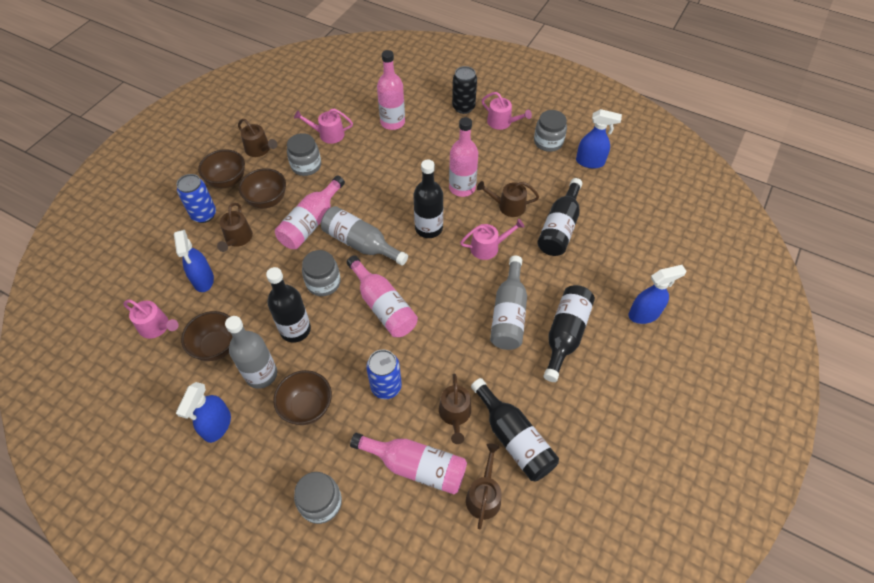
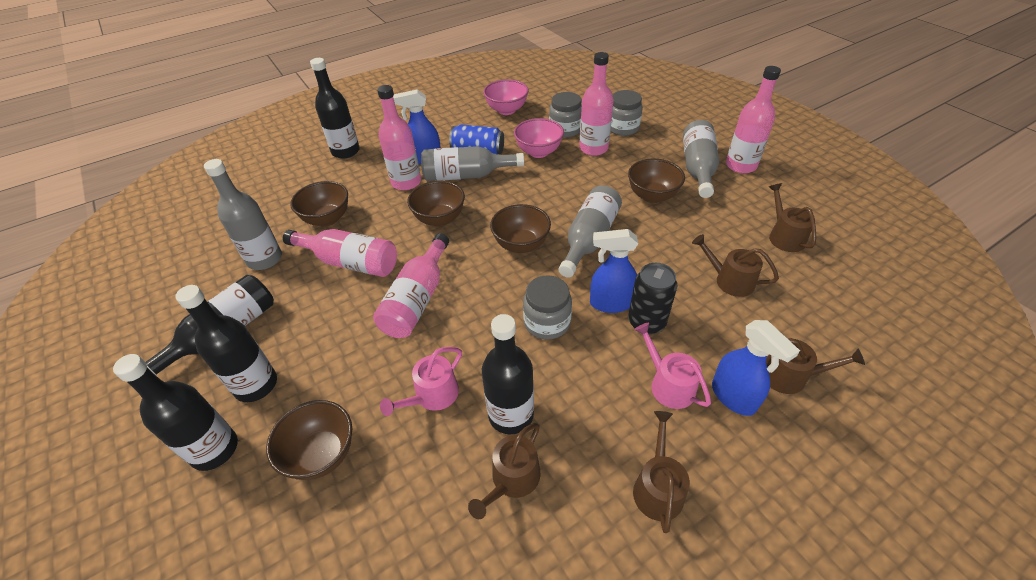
blue can: 2 -> 1
blue spray bottle: 4 -> 3
brown bowl: 4 -> 5
grey bottle: 3 -> 4
grey jar: 4 -> 3
pink bowl: 0 -> 2
pink watering can: 4 -> 2

